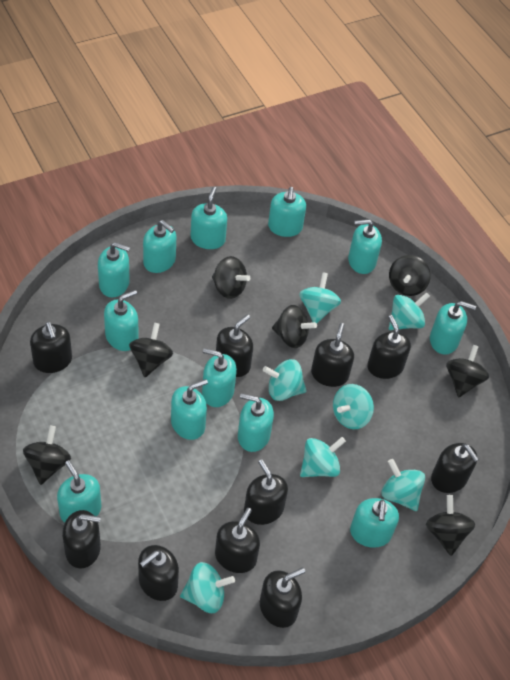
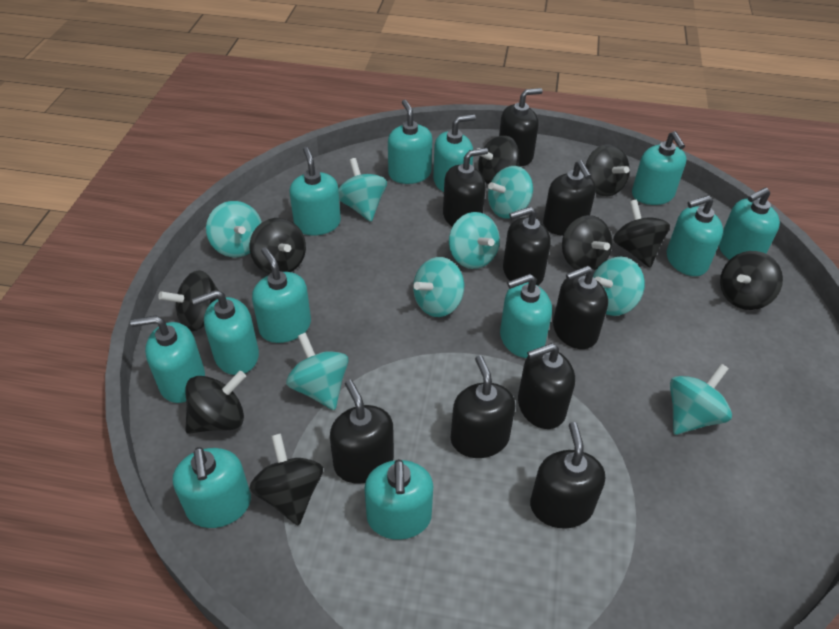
black soap dispenser: 10 -> 9
black spinning top: 7 -> 9
turquoise spinning top: 7 -> 8

